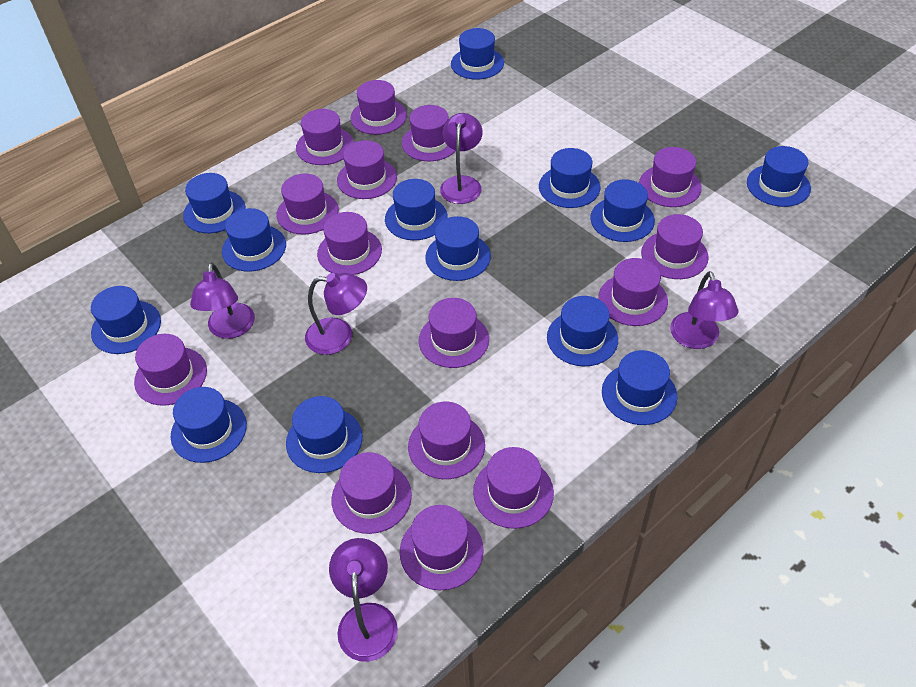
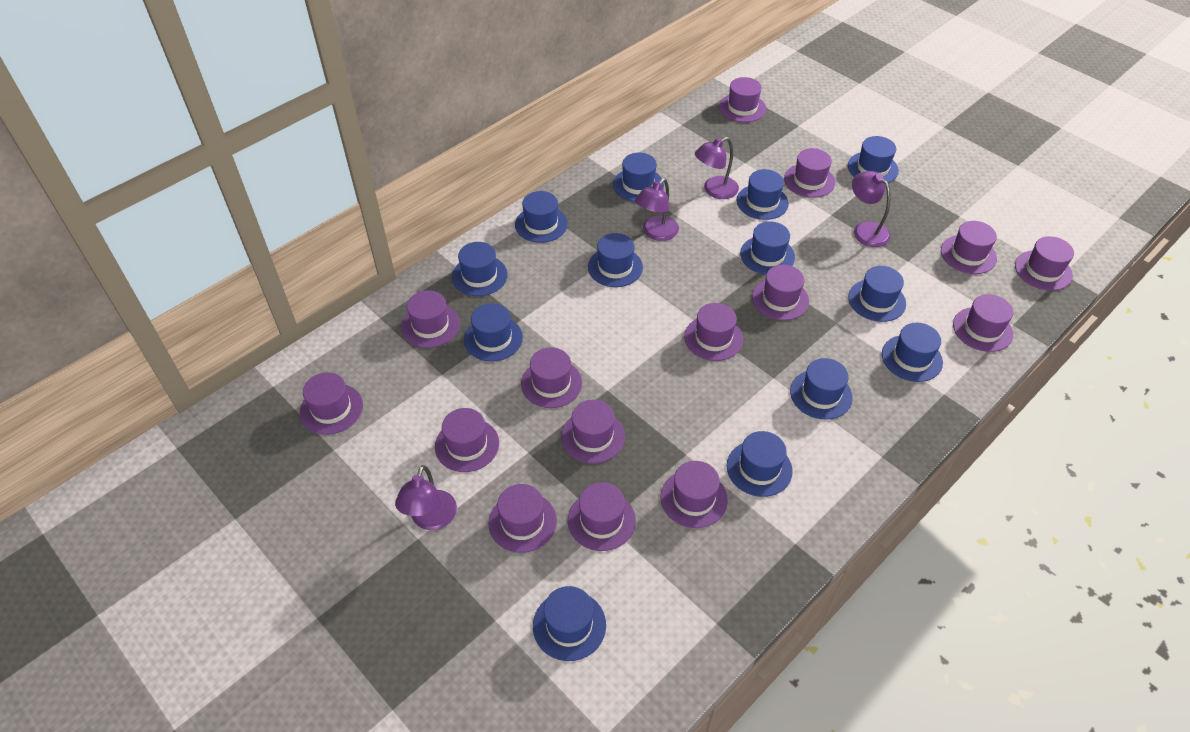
purple lamp: 5 -> 4

